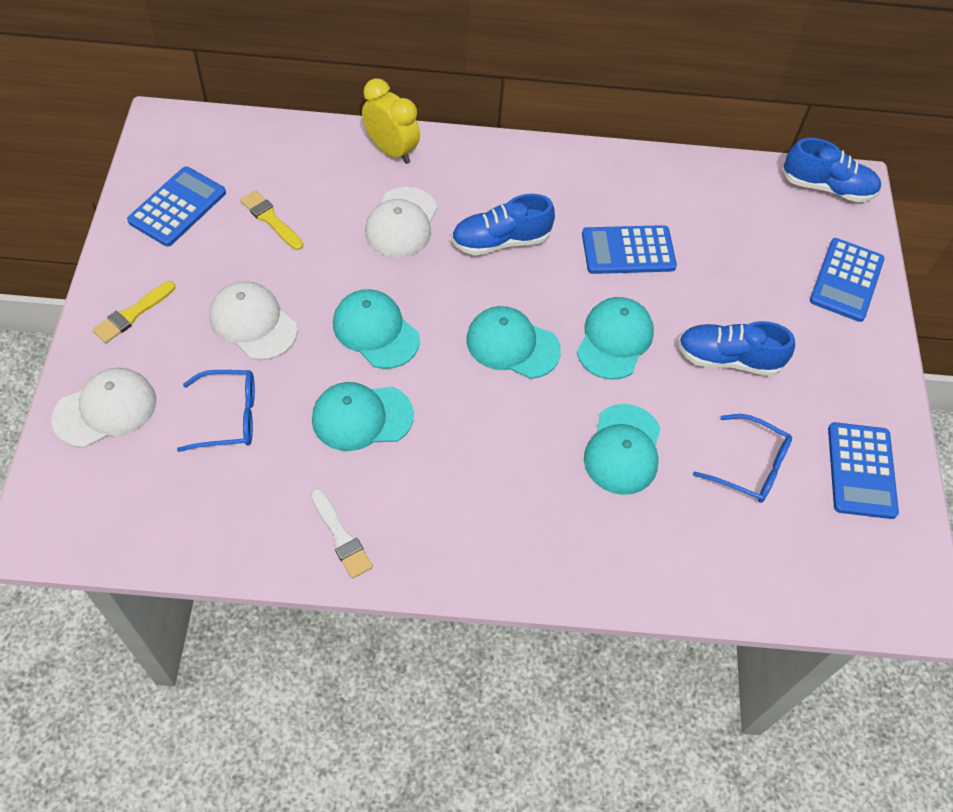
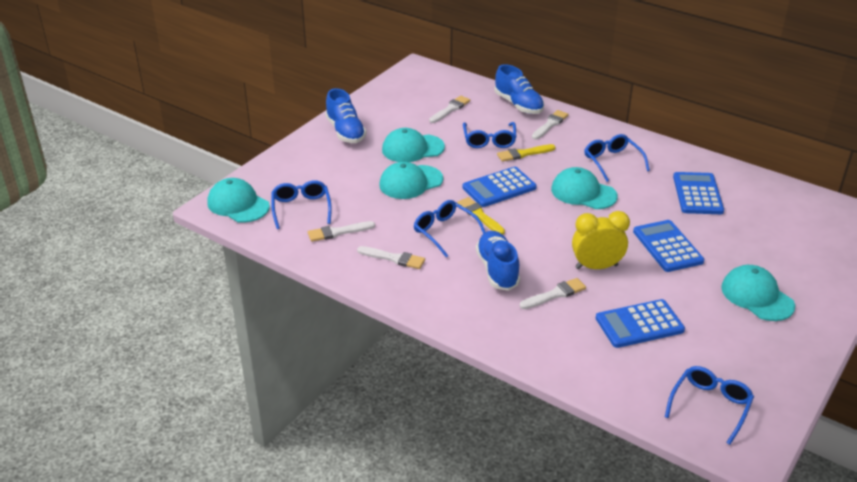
blue glasses: 2 -> 5
white brush: 1 -> 5
white cap: 3 -> 0

